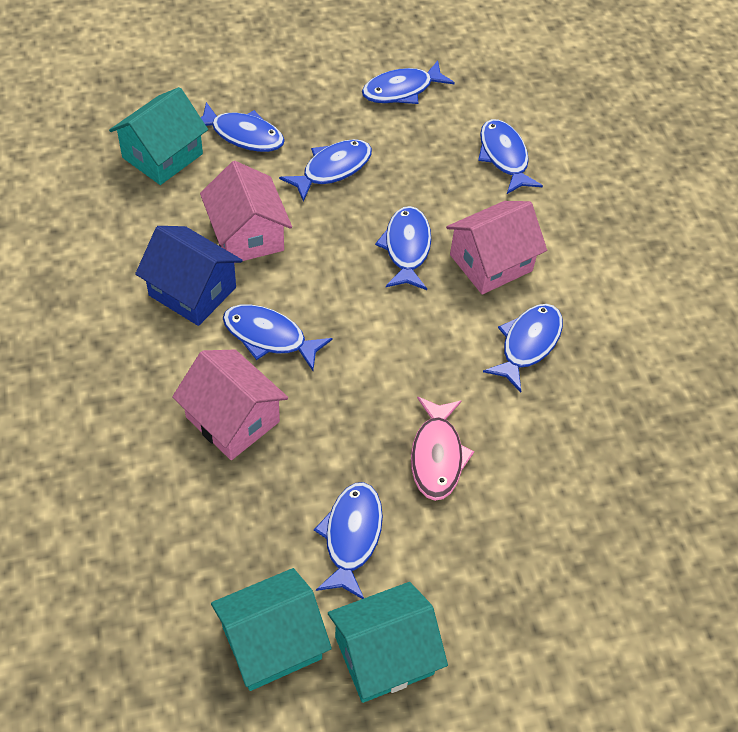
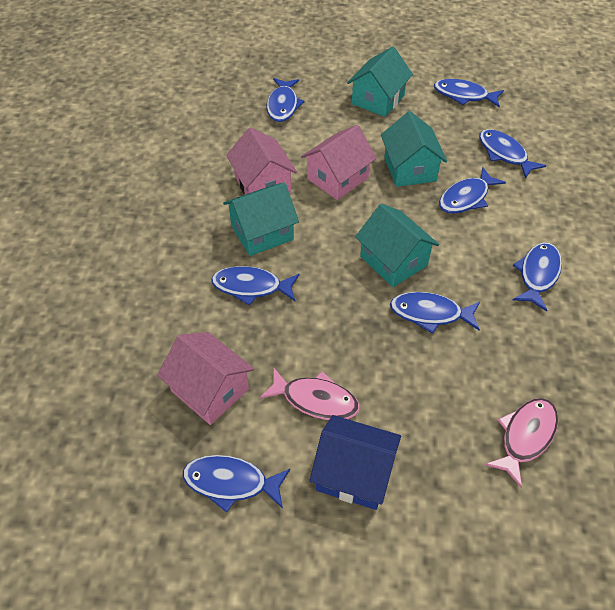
pink fish: 1 -> 2
turquoise house: 3 -> 4

